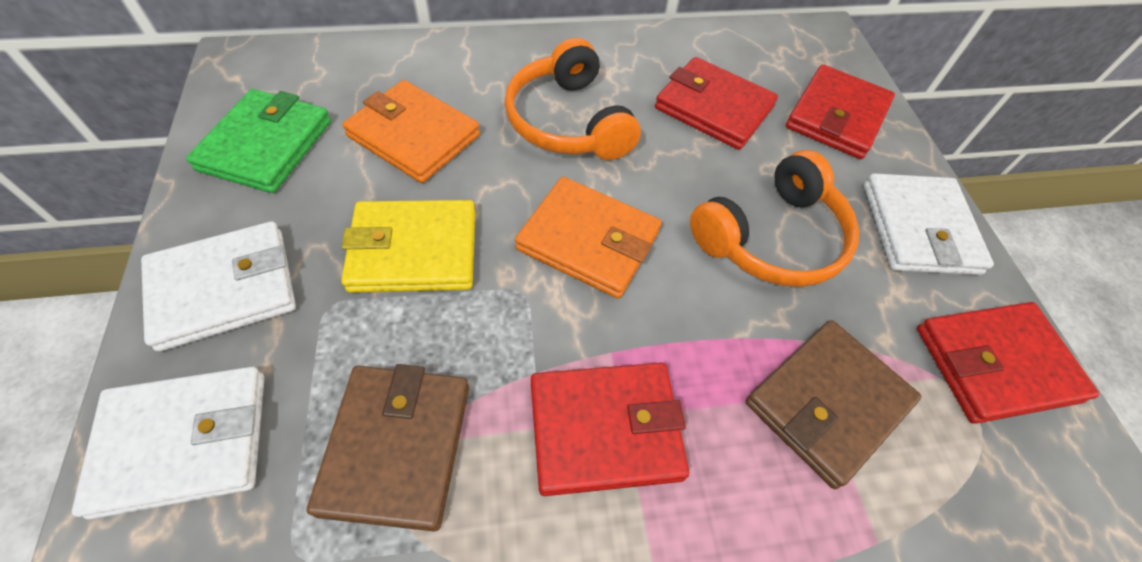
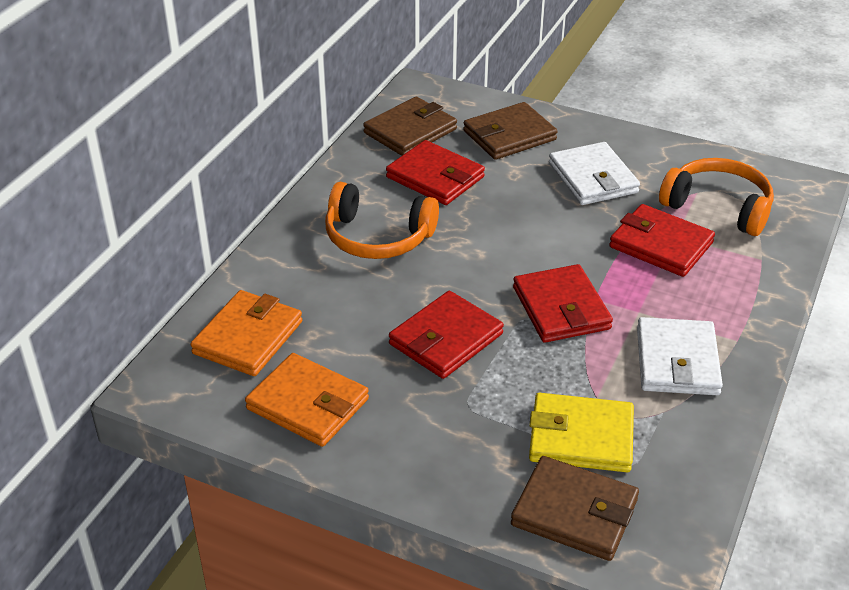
brown wallet: 2 -> 3
green wallet: 1 -> 0
white wallet: 3 -> 2

